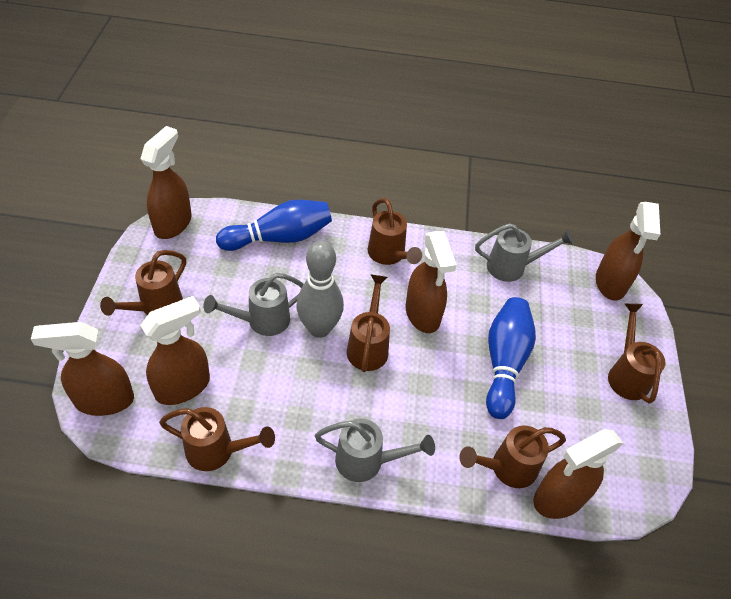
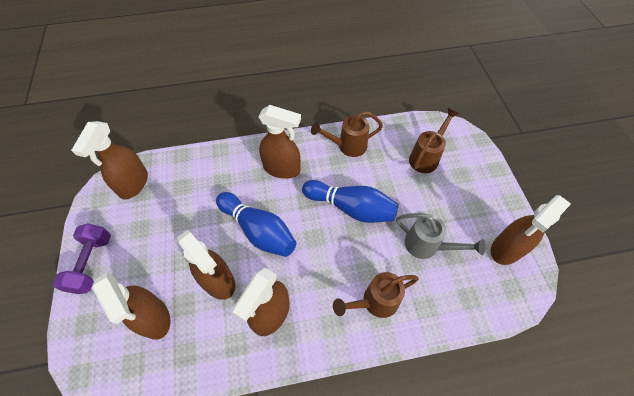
brown watering can: 6 -> 3
grey bowling pin: 1 -> 0
grey watering can: 3 -> 1
purple dumbbell: 0 -> 1

